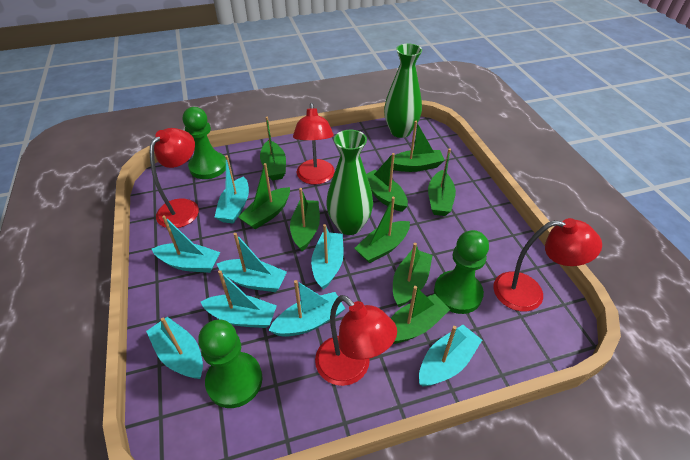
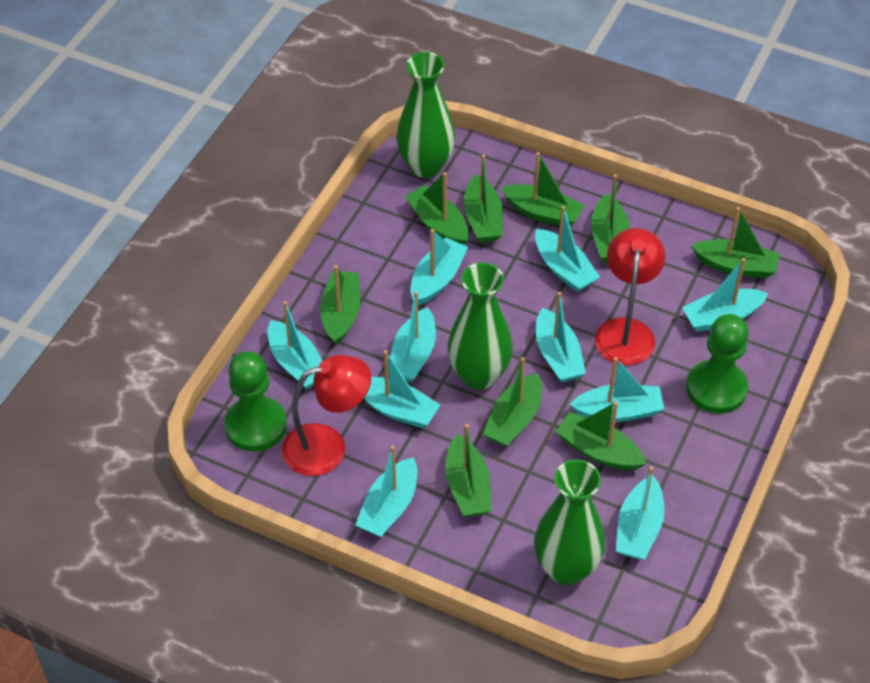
green pawn: 3 -> 2
green vase: 2 -> 3
red lamp: 4 -> 2
turquoise boat: 8 -> 10

